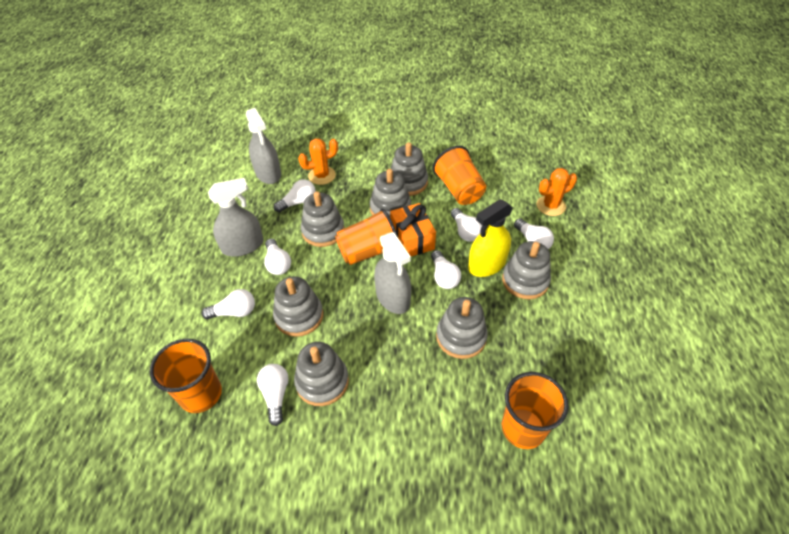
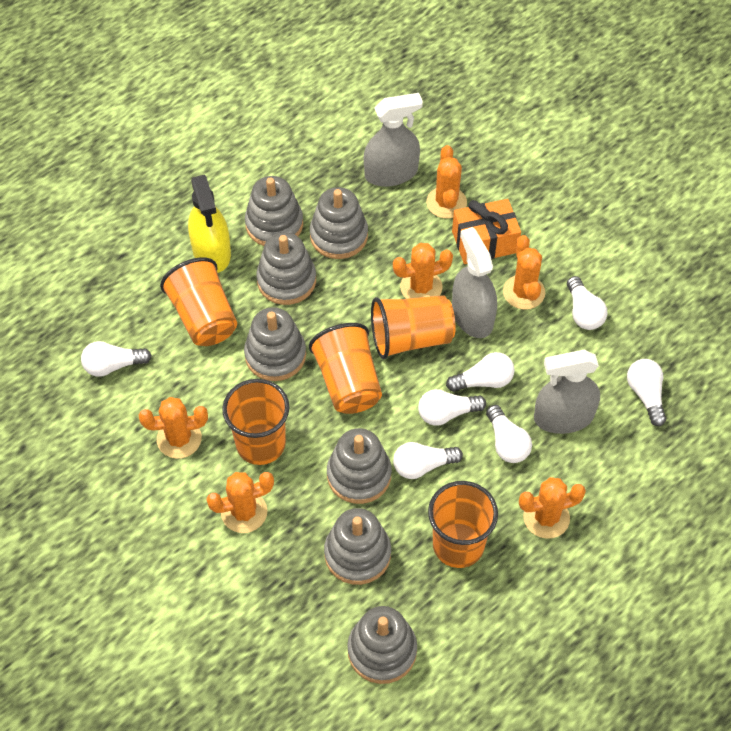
orange cactus: 2 -> 6
orange cup: 4 -> 5

